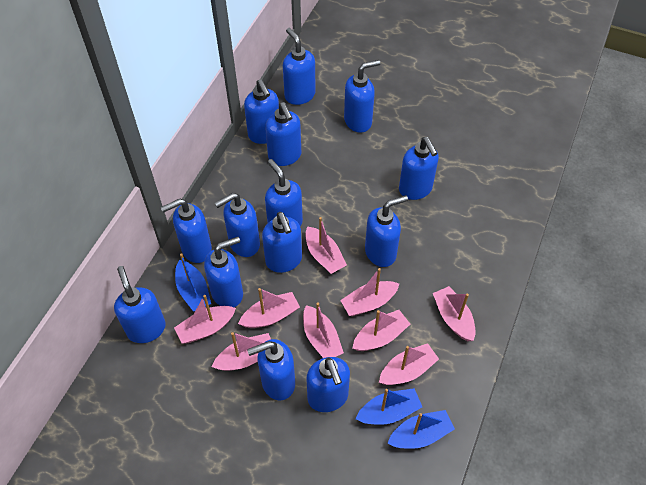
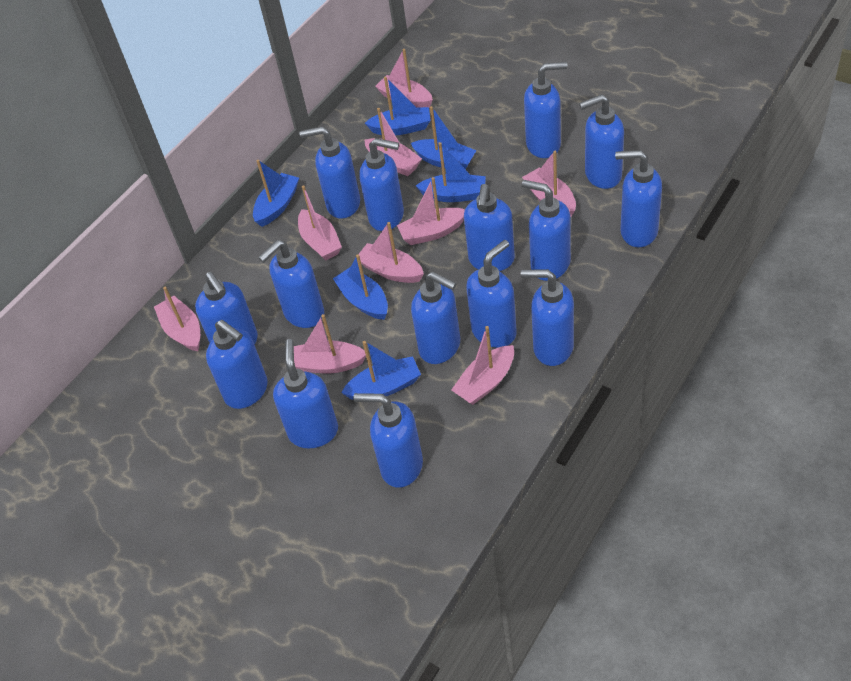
blue boat: 3 -> 6
blue soap dispenser: 14 -> 15

